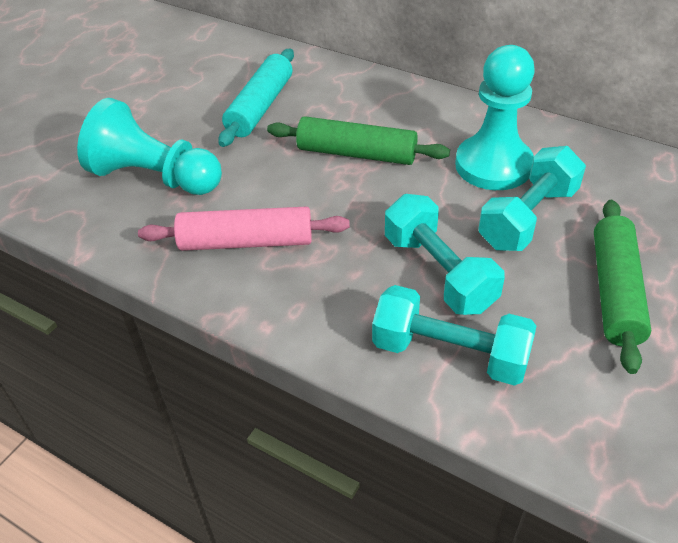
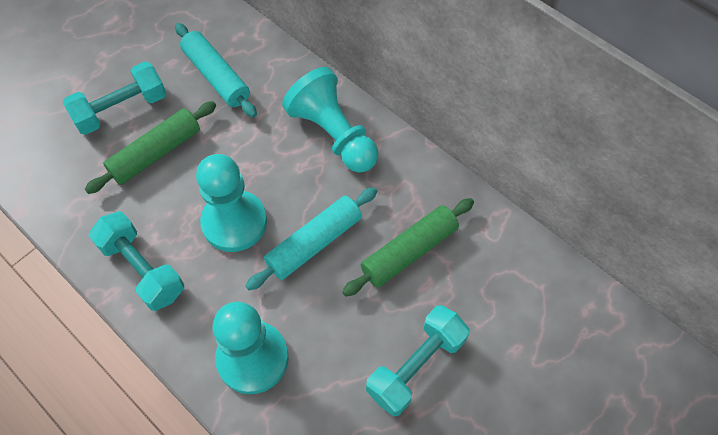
pink rolling pin: 1 -> 0
turquoise pawn: 2 -> 3
turquoise rolling pin: 1 -> 2

